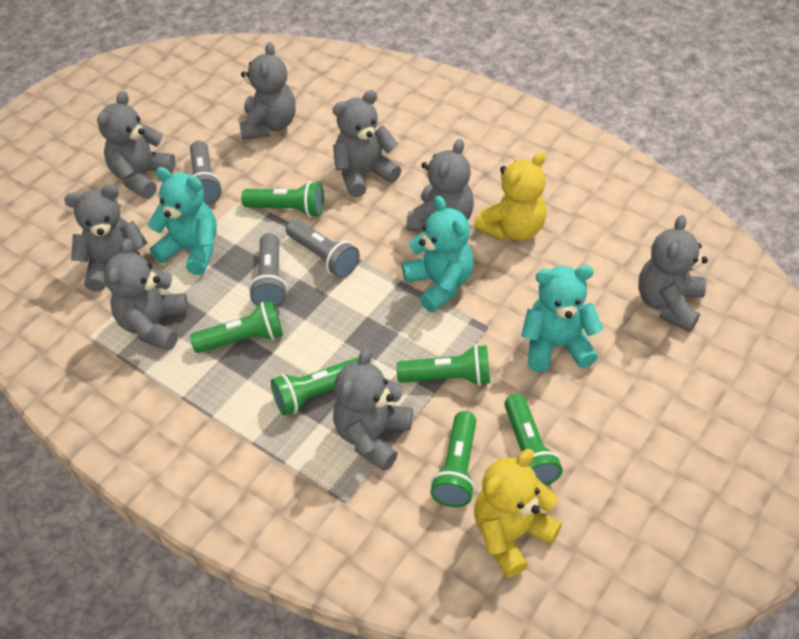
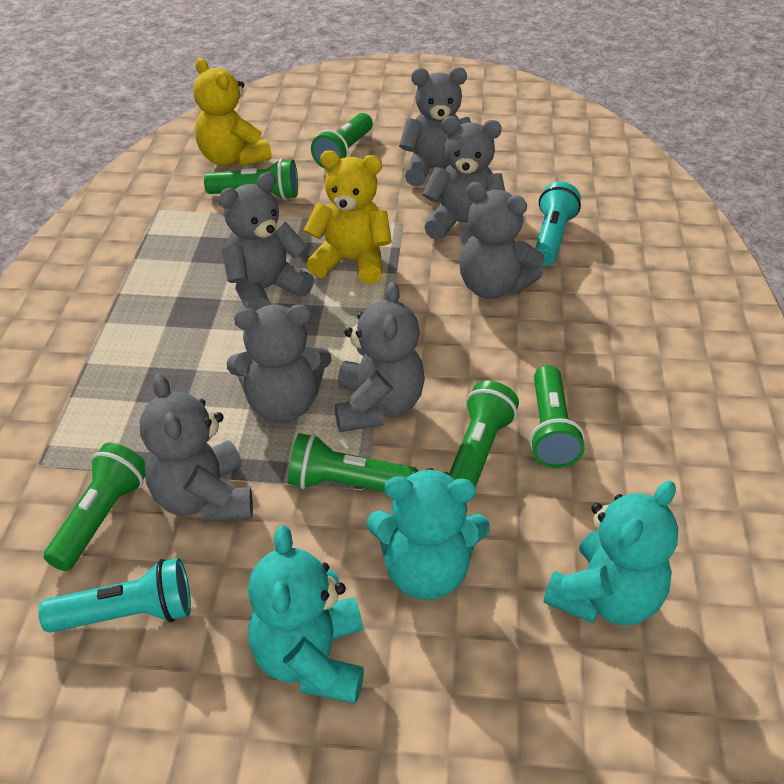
grey flashlight: 3 -> 0
grey teddy bear: 8 -> 7
turquoise flashlight: 0 -> 2

